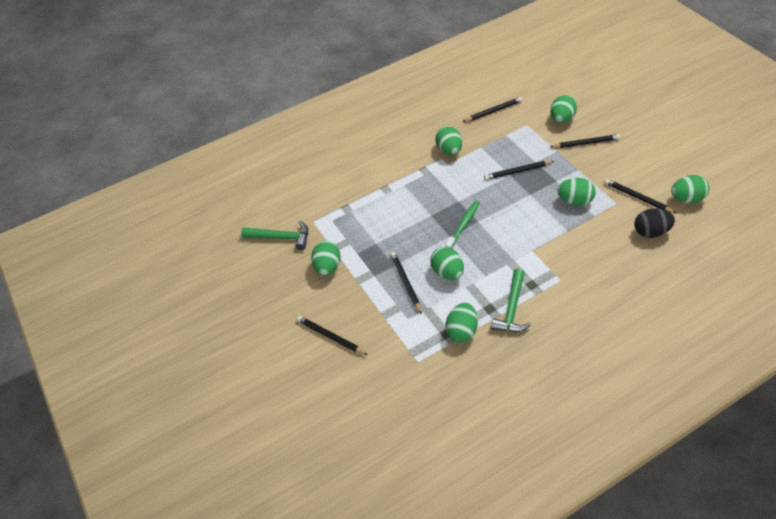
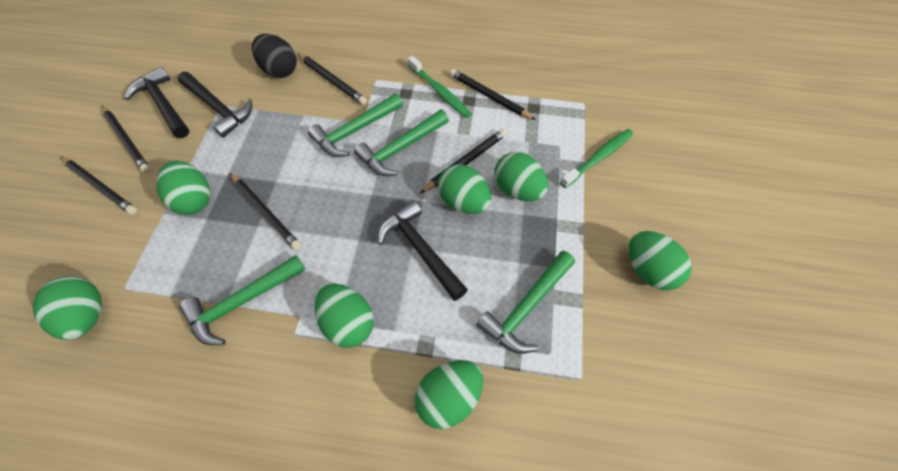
black hammer: 0 -> 3
green hammer: 2 -> 4
green toothbrush: 1 -> 2

